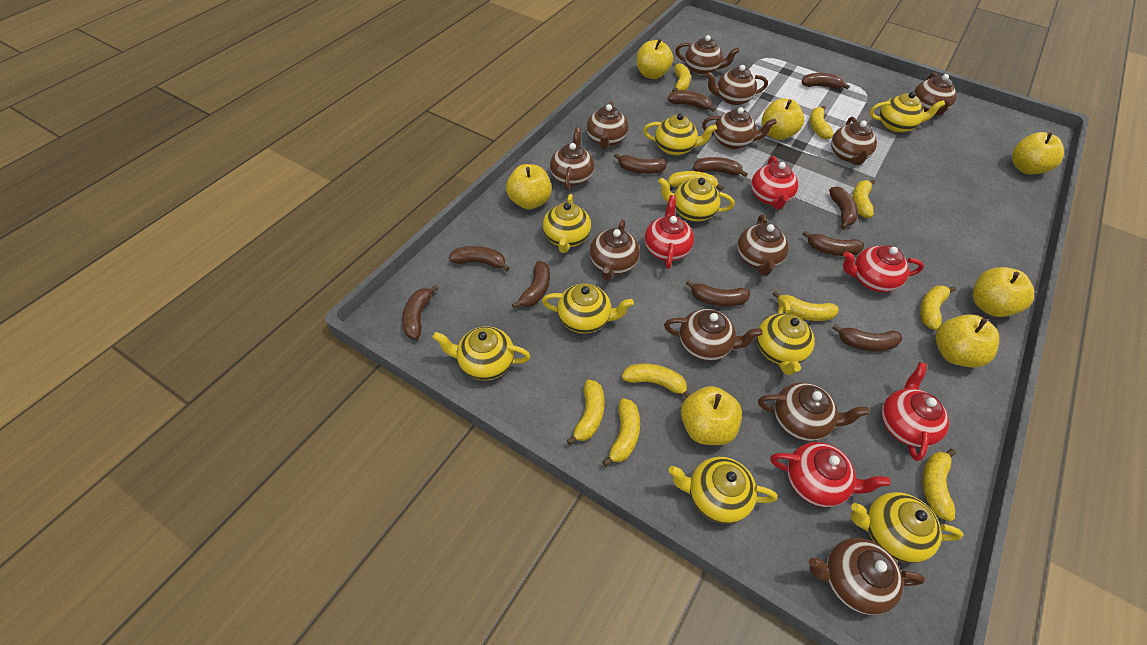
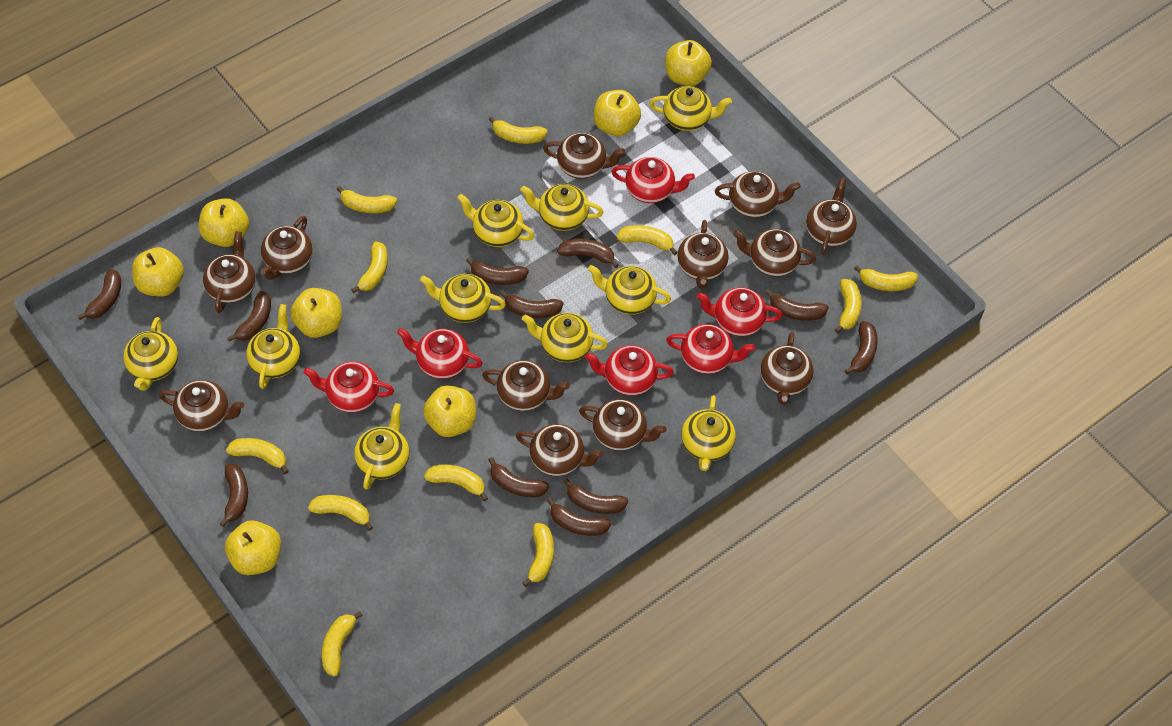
red teapot: 5 -> 6
yellow banana: 10 -> 11
yellow teapot: 9 -> 10

